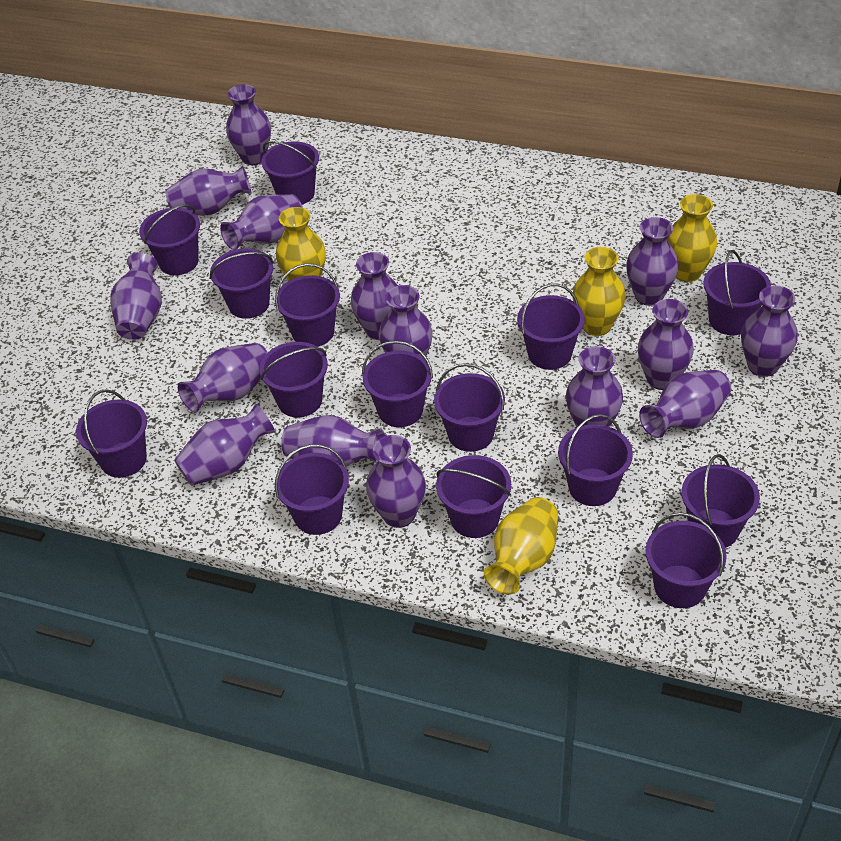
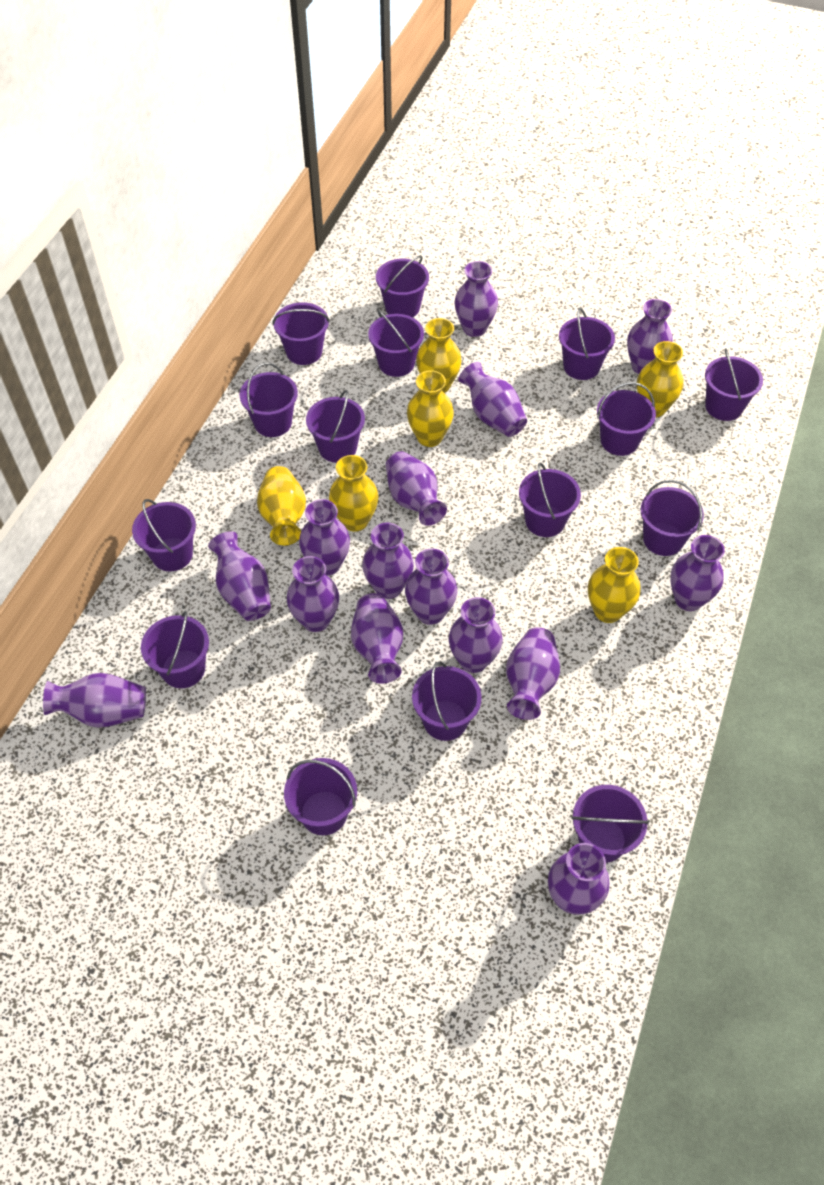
yellow vase: 4 -> 6

